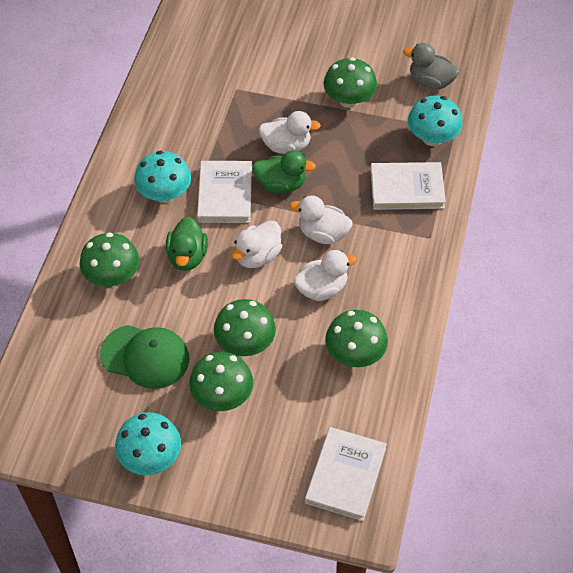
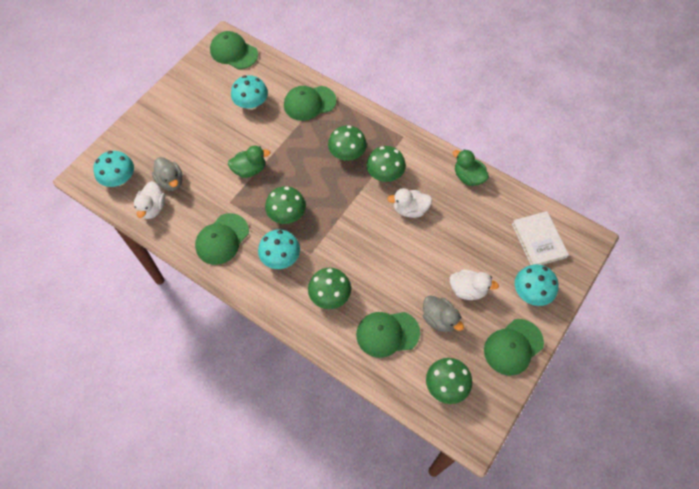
green cap: 1 -> 5
grey duck: 1 -> 2
turquoise mushroom: 3 -> 4
white book: 3 -> 1
white duck: 4 -> 3

